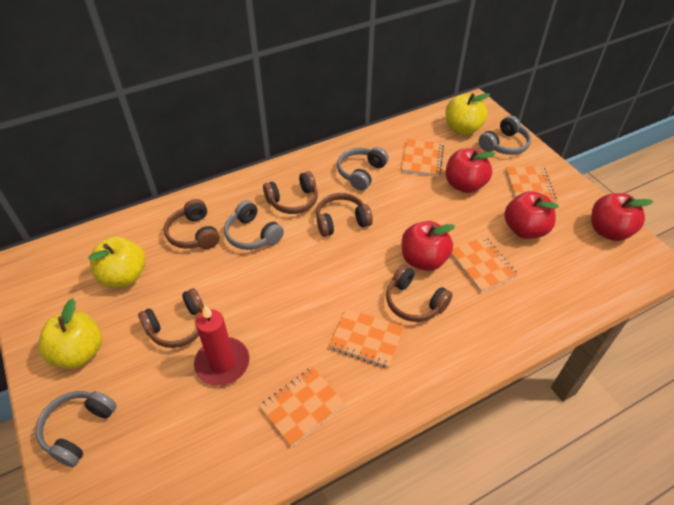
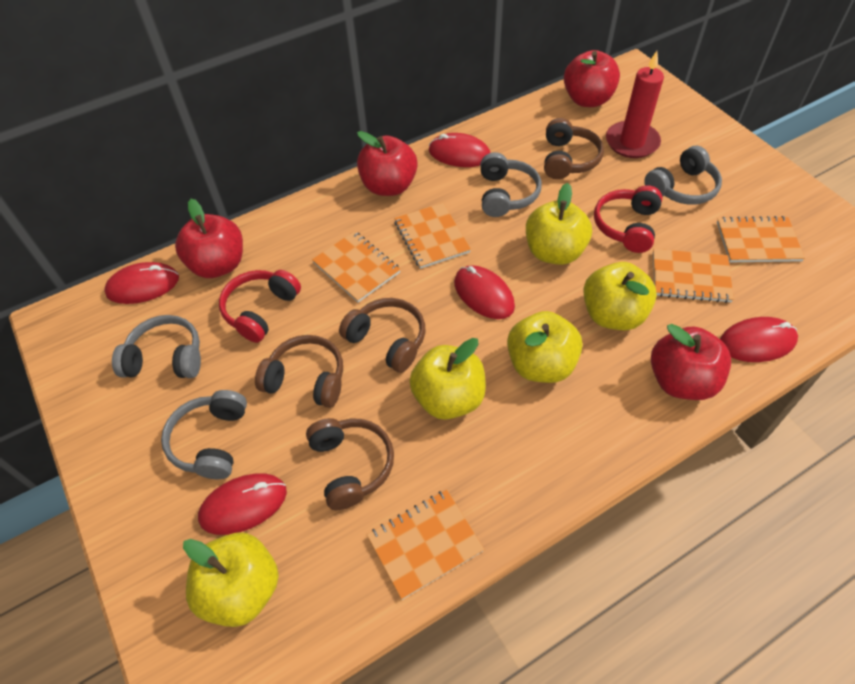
brown headphones: 5 -> 4
red headphones: 0 -> 2
red mouse: 0 -> 5
yellow apple: 3 -> 5

